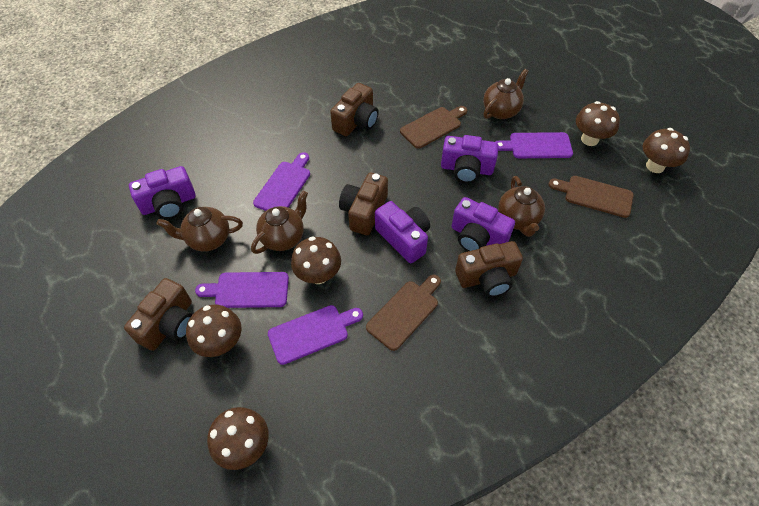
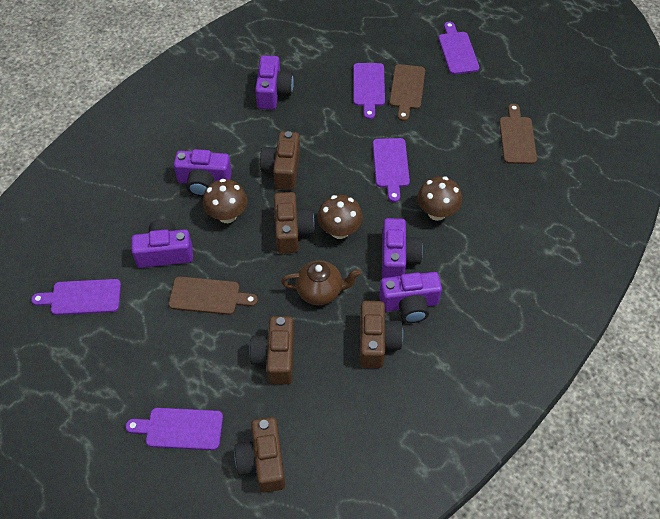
brown camera: 4 -> 5
brown mushroom: 5 -> 3
brown teapot: 4 -> 1
purple camera: 4 -> 5
purple cutting board: 4 -> 5

